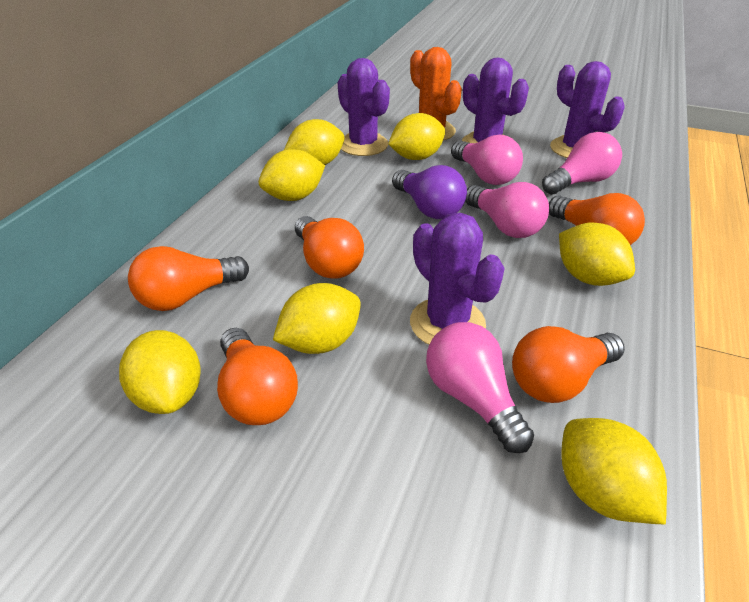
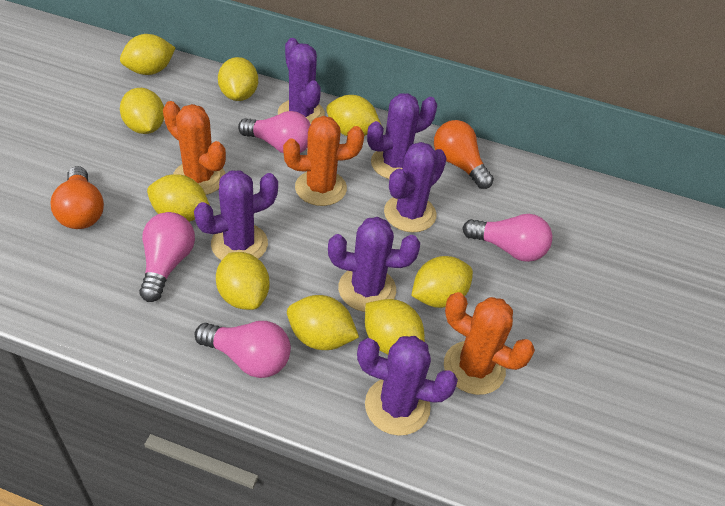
orange cactus: 1 -> 3
orange light bulb: 5 -> 2
purple cactus: 4 -> 6
purple light bulb: 1 -> 0
yellow lemon: 7 -> 9

